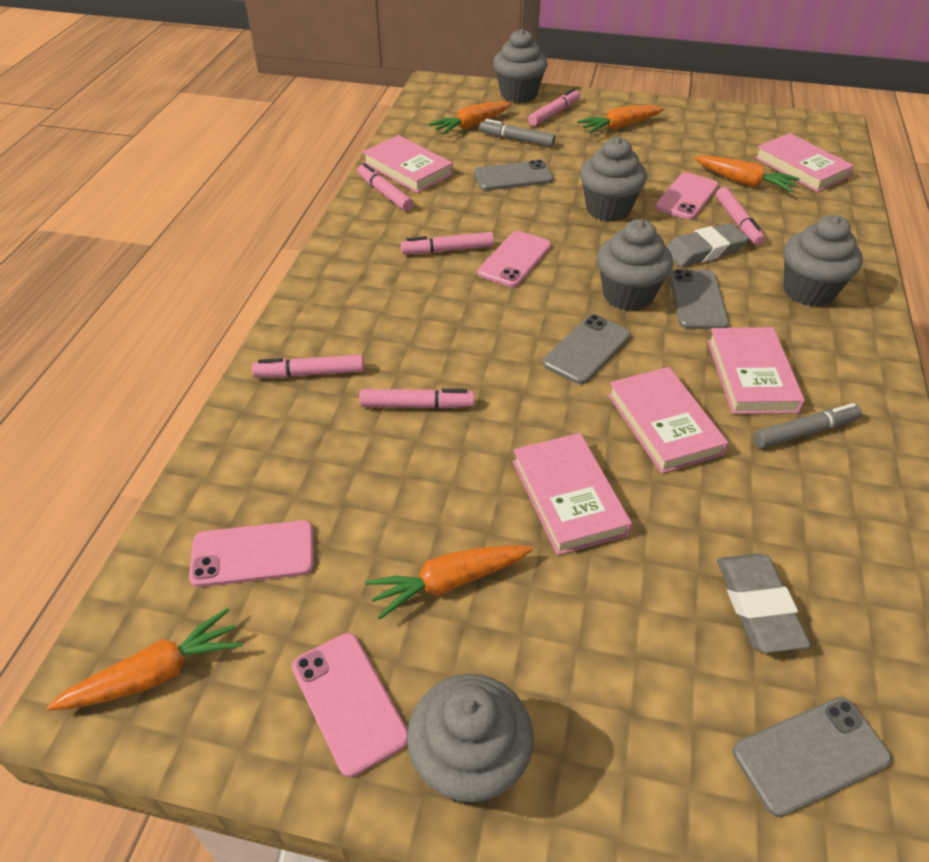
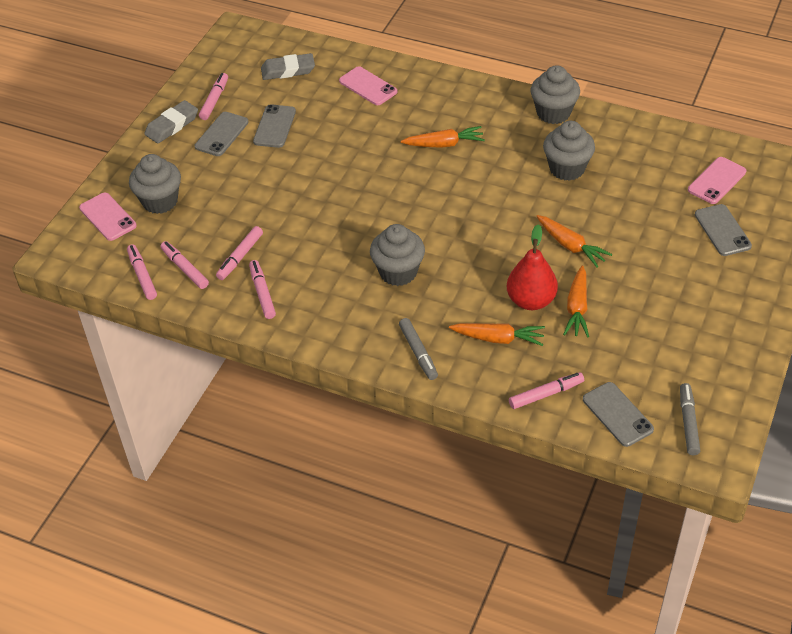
grey cupcake: 5 -> 4
orange carrot: 5 -> 4
pink book: 5 -> 0
pink phone: 4 -> 3
red pear: 0 -> 1

